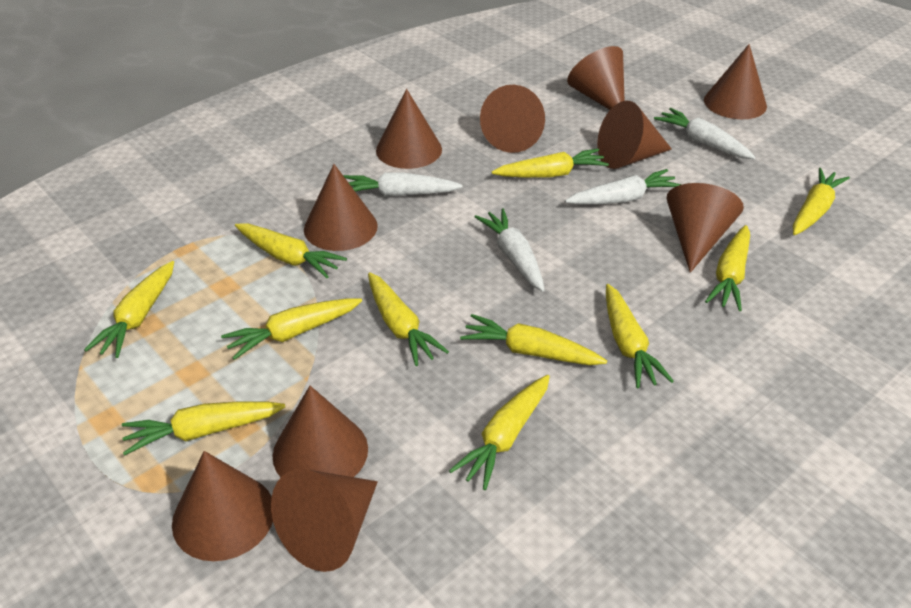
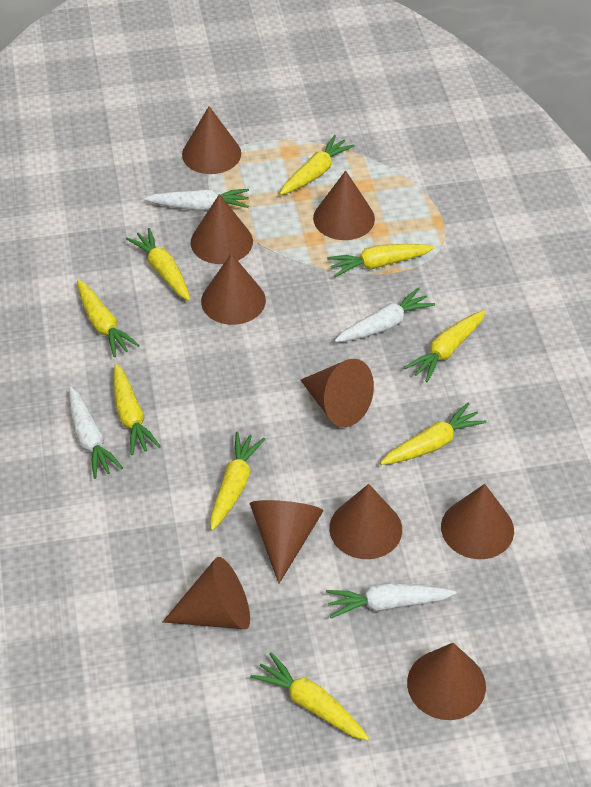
yellow carrot: 11 -> 9

